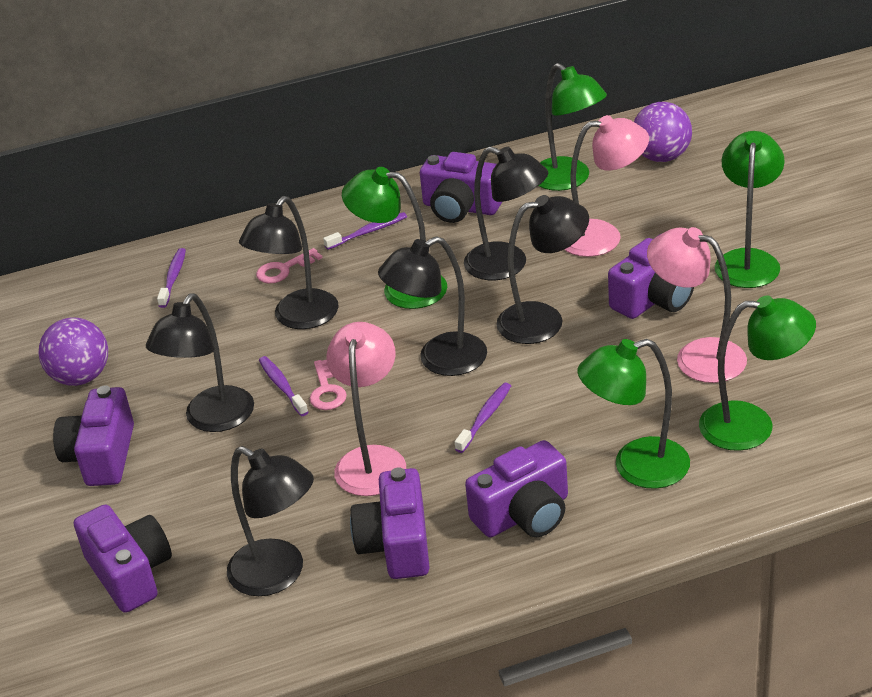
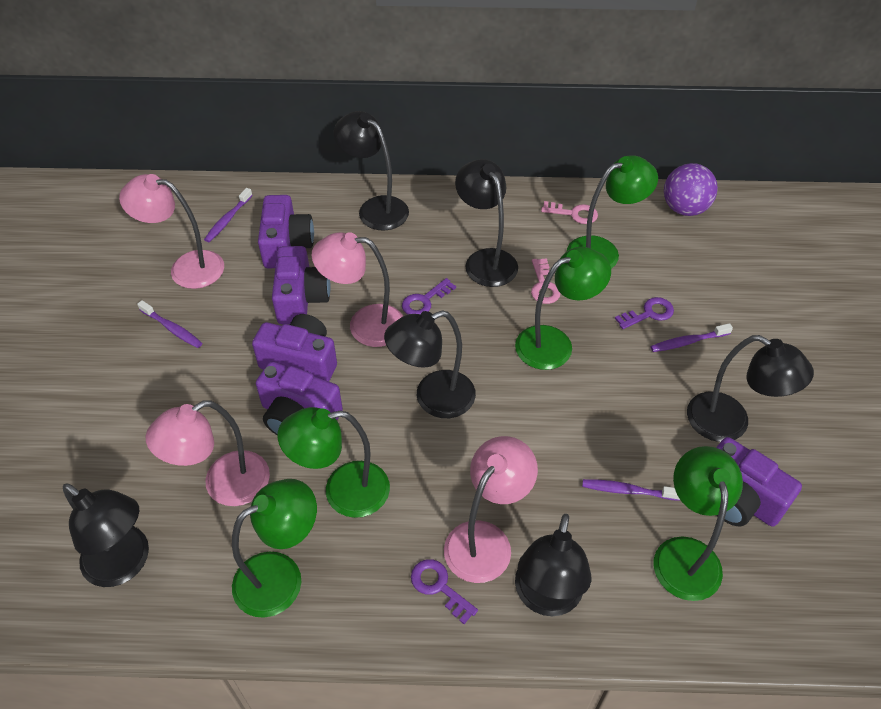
pink lamp: 3 -> 4
purple ball: 2 -> 1
purple camera: 6 -> 5
purple key: 0 -> 3

